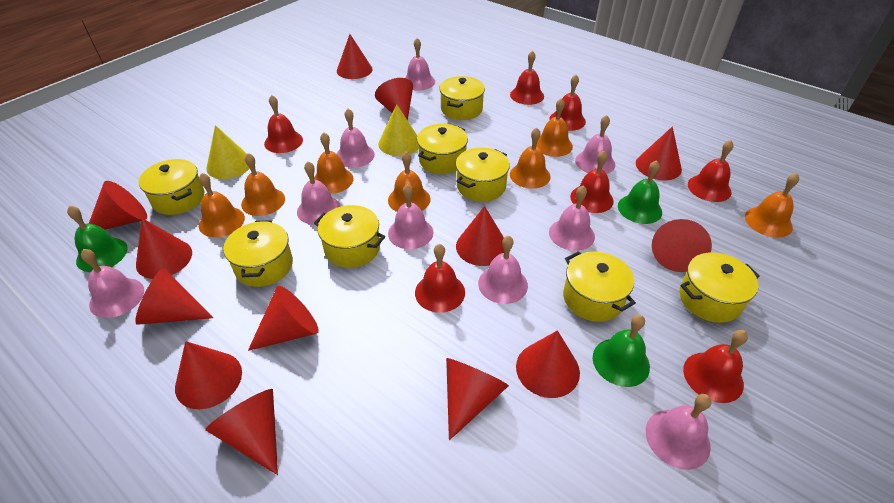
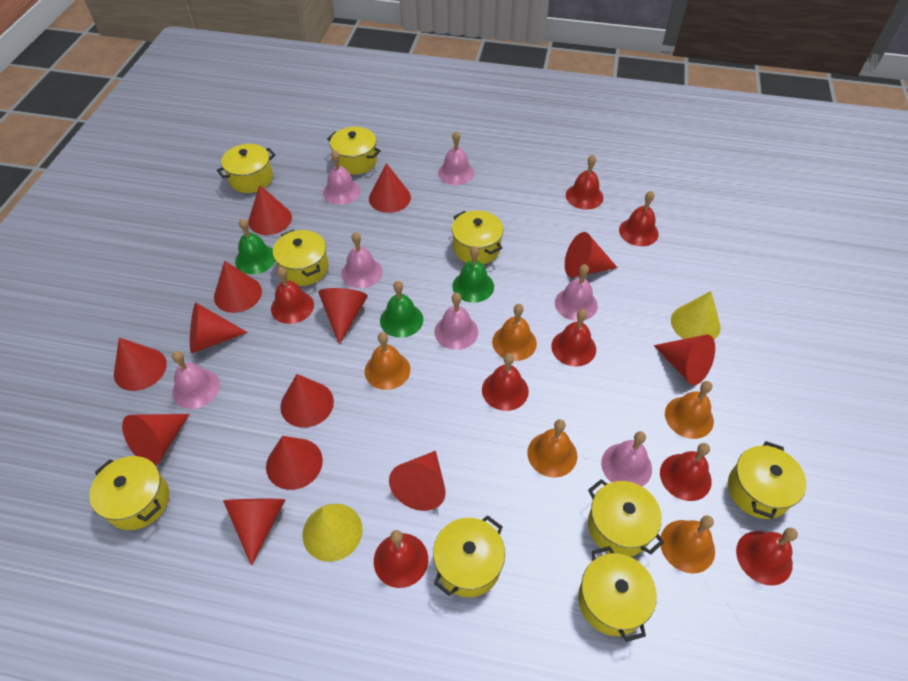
orange bell: 7 -> 5
pink bell: 9 -> 7
red bell: 7 -> 8
yellow pot: 8 -> 9

